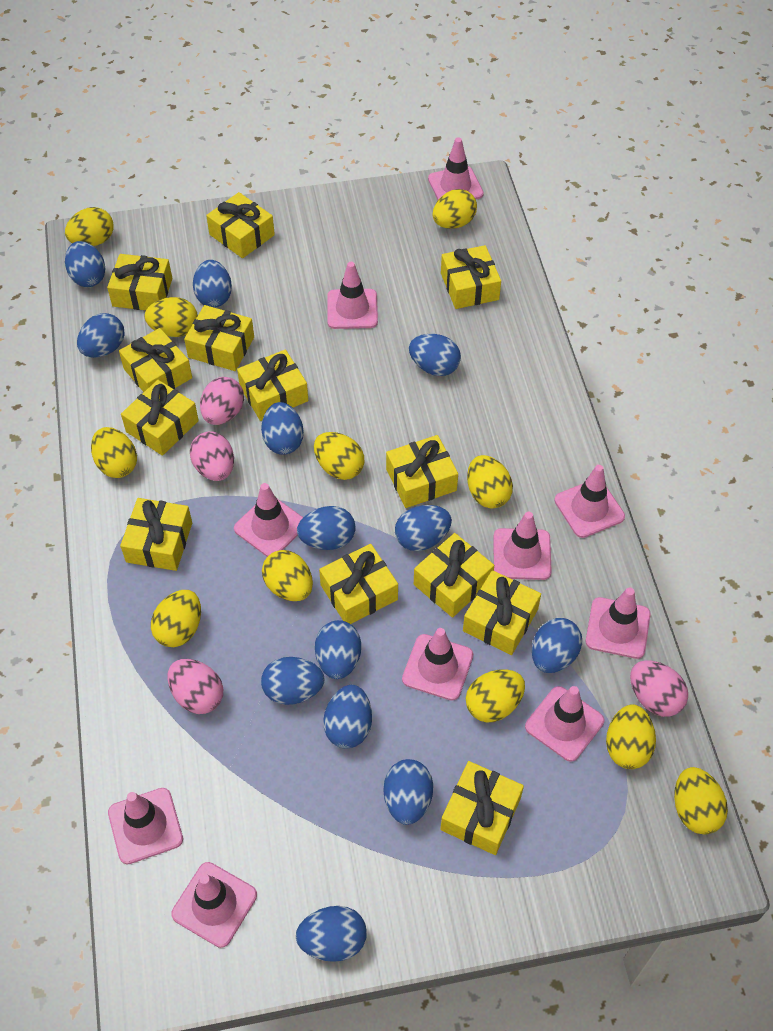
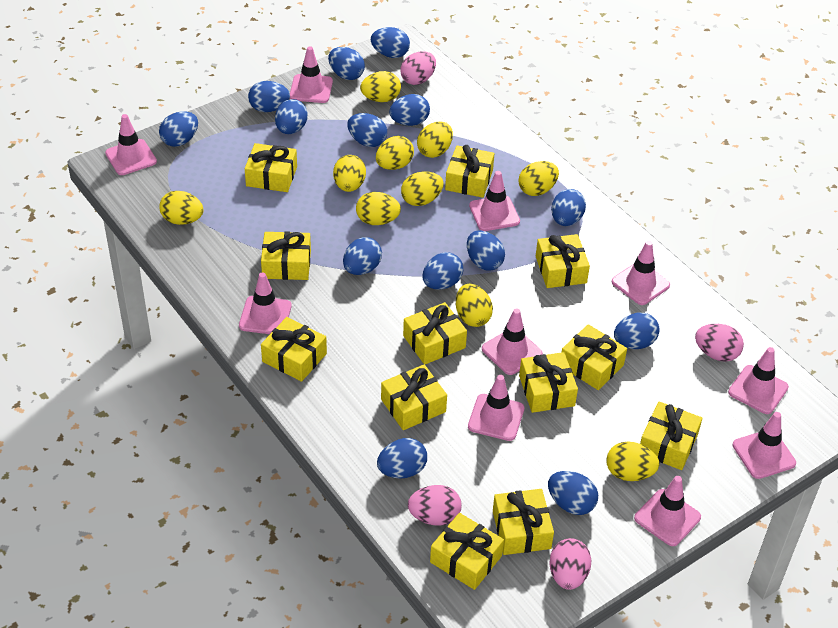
blue egg: 13 -> 14
yellow egg: 11 -> 10
yellow gift: 13 -> 12

